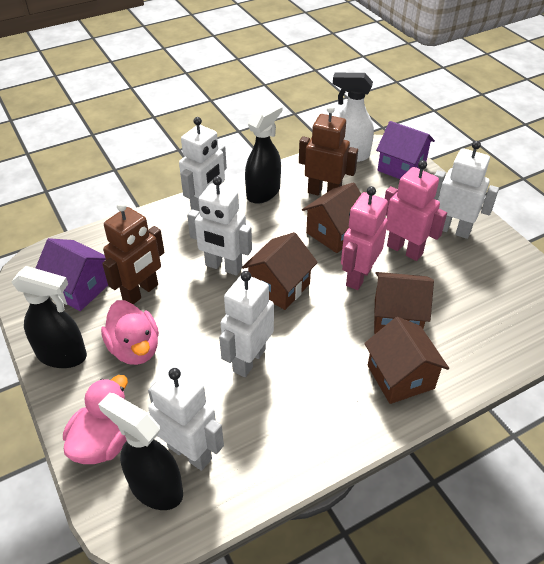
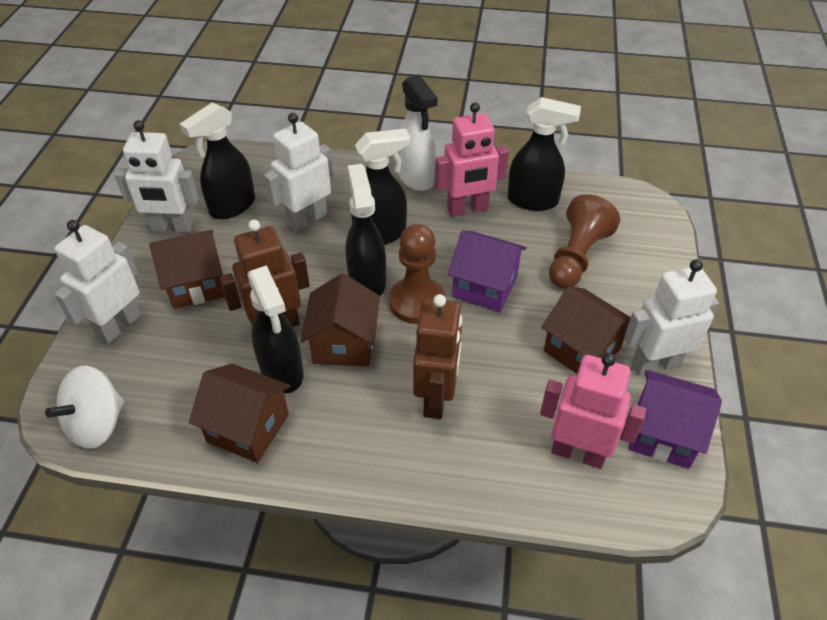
black spray bottle: 3 -> 5
brown pawn: 0 -> 2
pink duck: 2 -> 0
white robot: 5 -> 4
white spinning top: 0 -> 1

